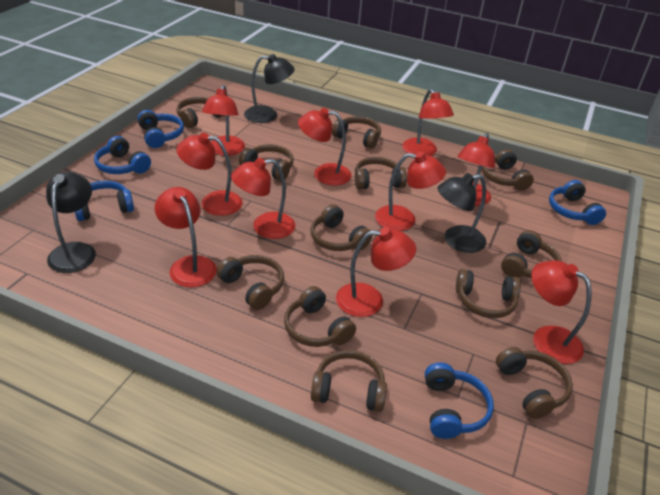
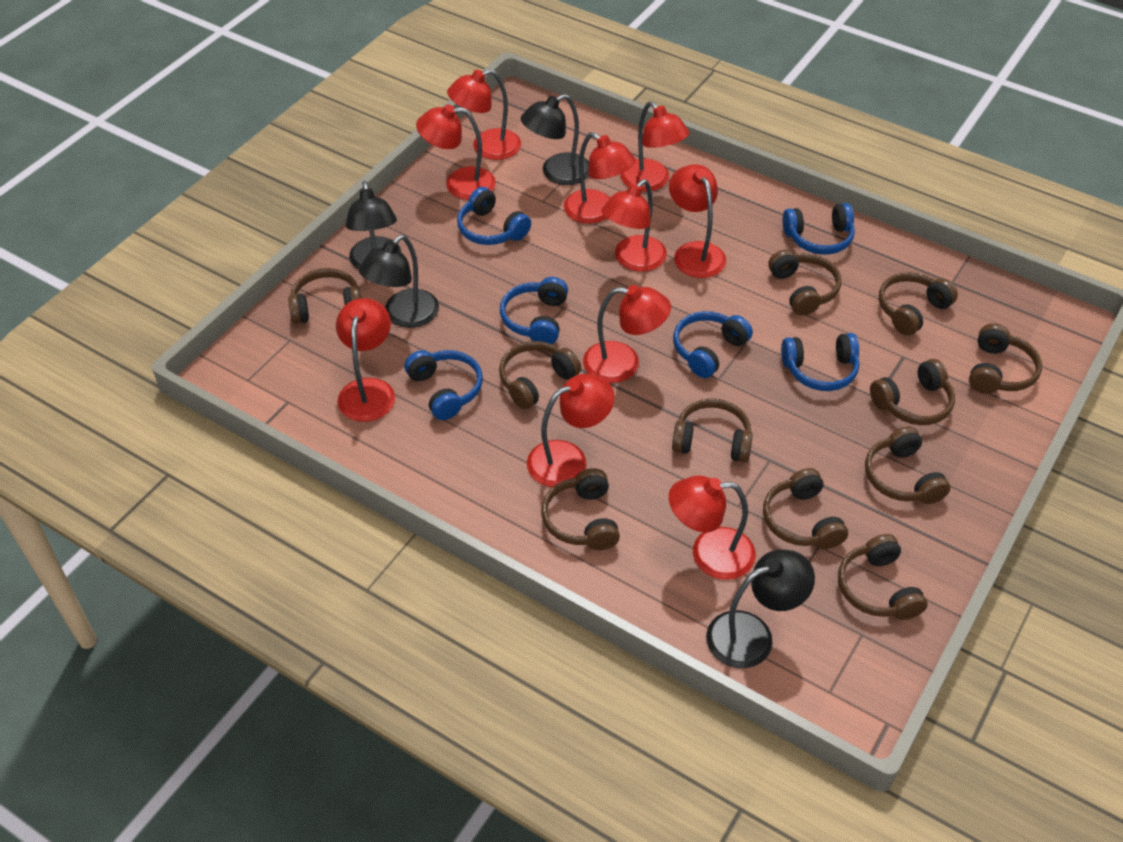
black lamp: 3 -> 4
blue headphones: 5 -> 6
brown headphones: 12 -> 11

